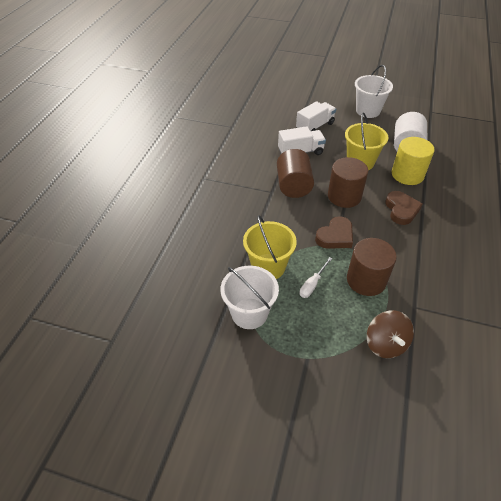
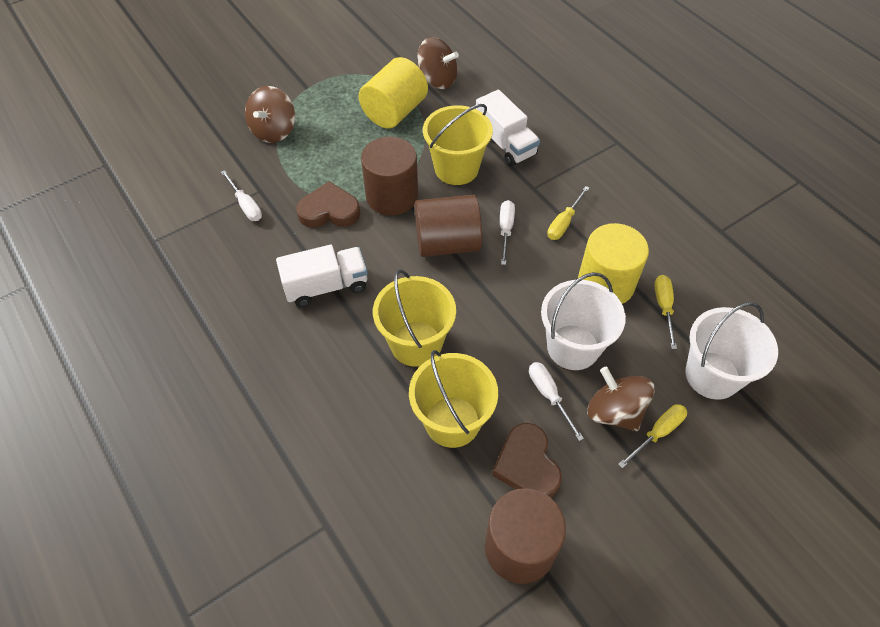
brown spinning top: 1 -> 3
white cylinder: 1 -> 0
white screwdriver: 1 -> 3
yellow bucket: 2 -> 3
yellow cylinder: 1 -> 2
yellow screwdriver: 0 -> 3

